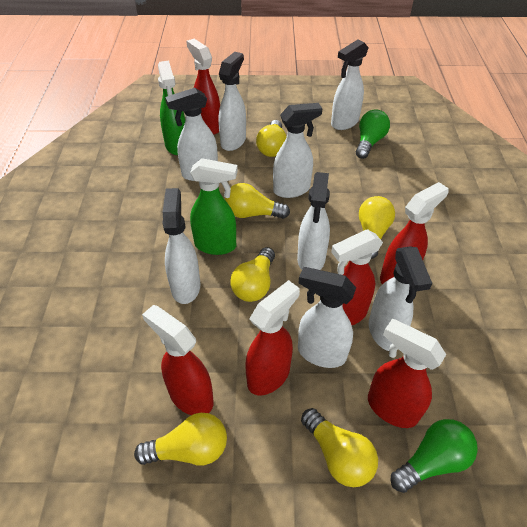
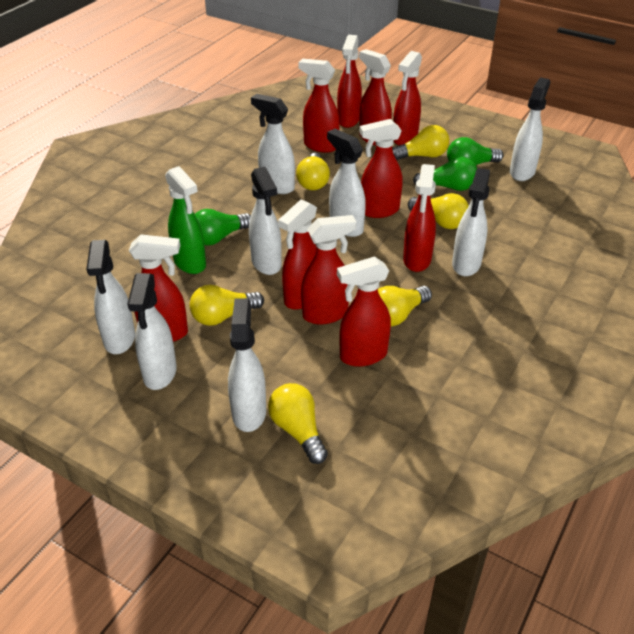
green light bulb: 2 -> 3
green spray bottle: 2 -> 1
red spray bottle: 6 -> 10

